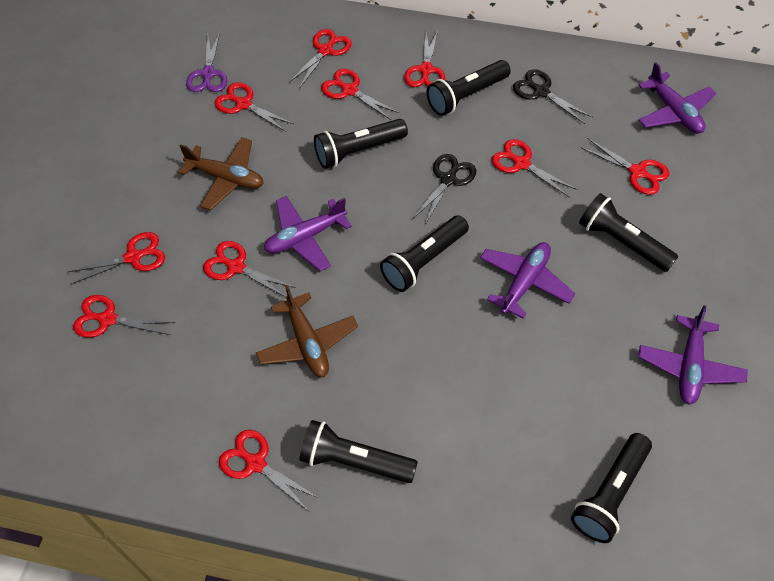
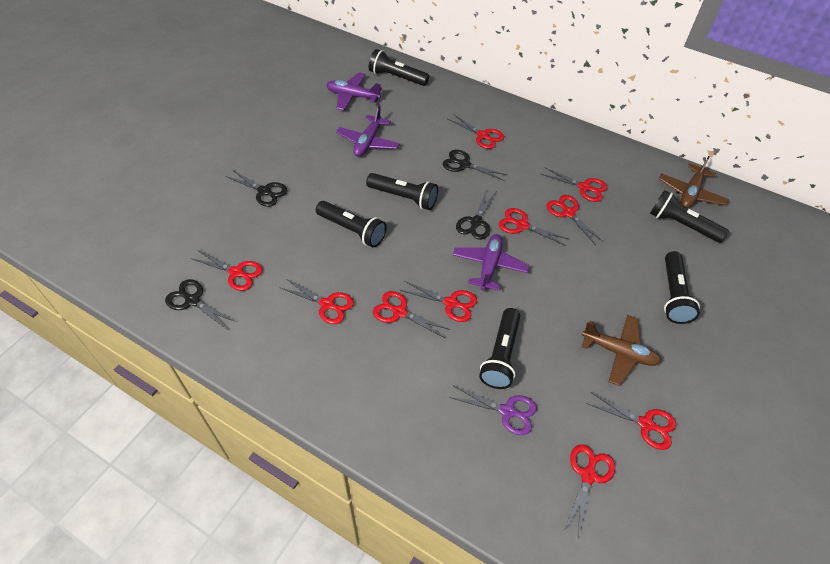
black scissors: 2 -> 4
purple plane: 4 -> 3

